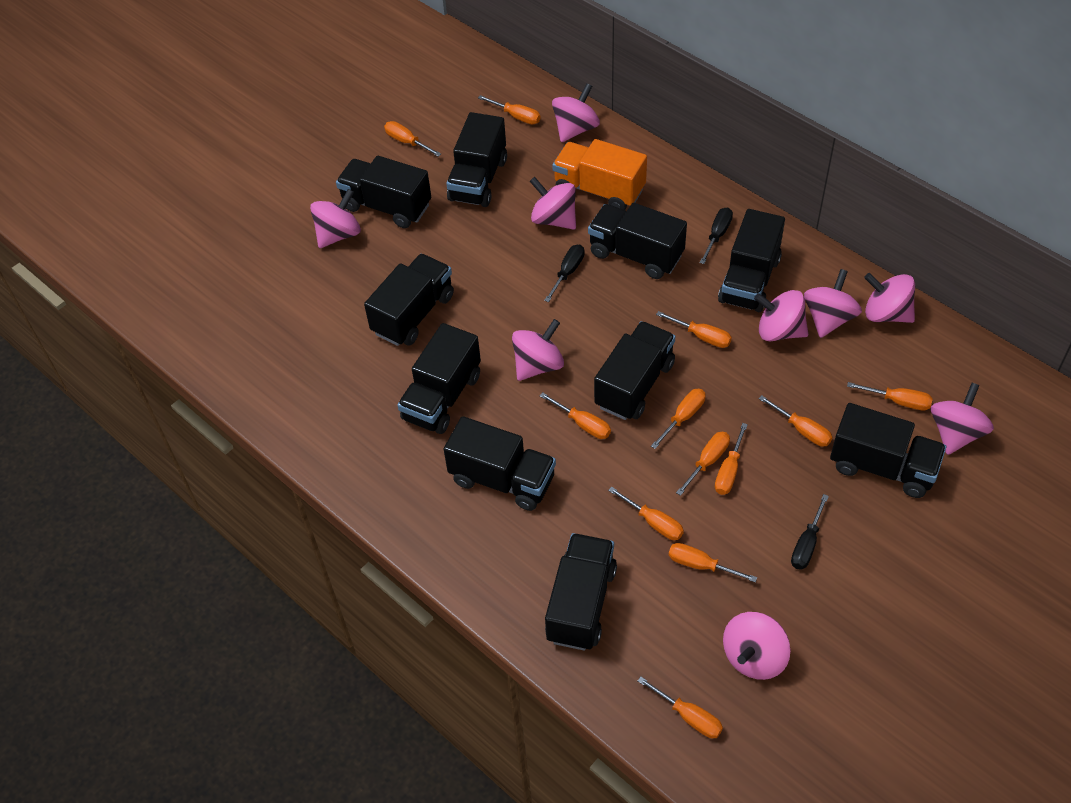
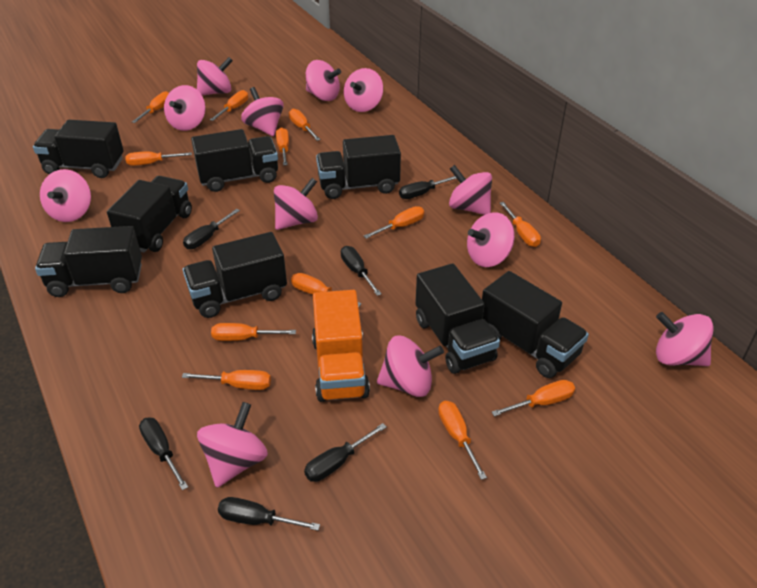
black screwdriver: 3 -> 6
black truck: 10 -> 8
pink spinning top: 9 -> 12

